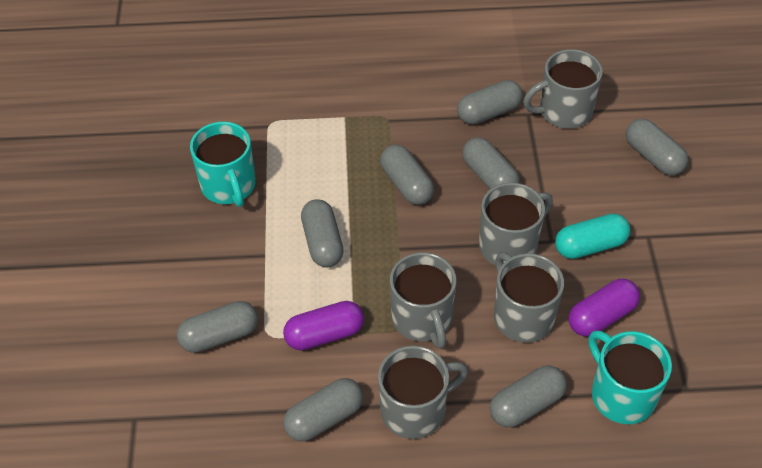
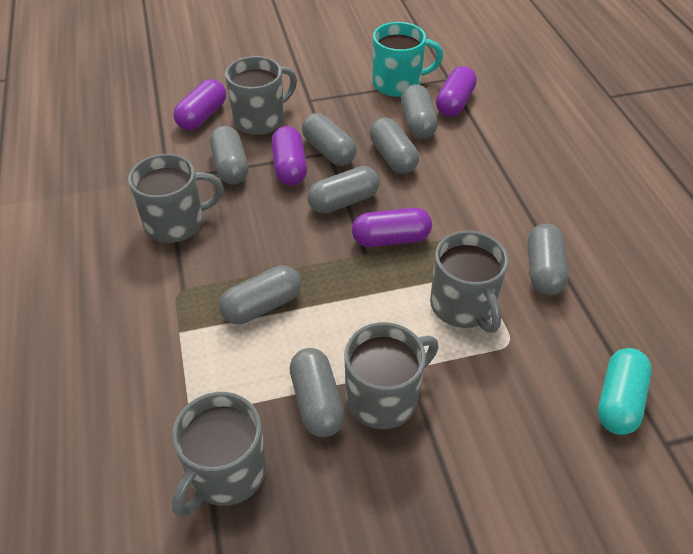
purple capsule: 2 -> 4
turquoise mug: 2 -> 1

